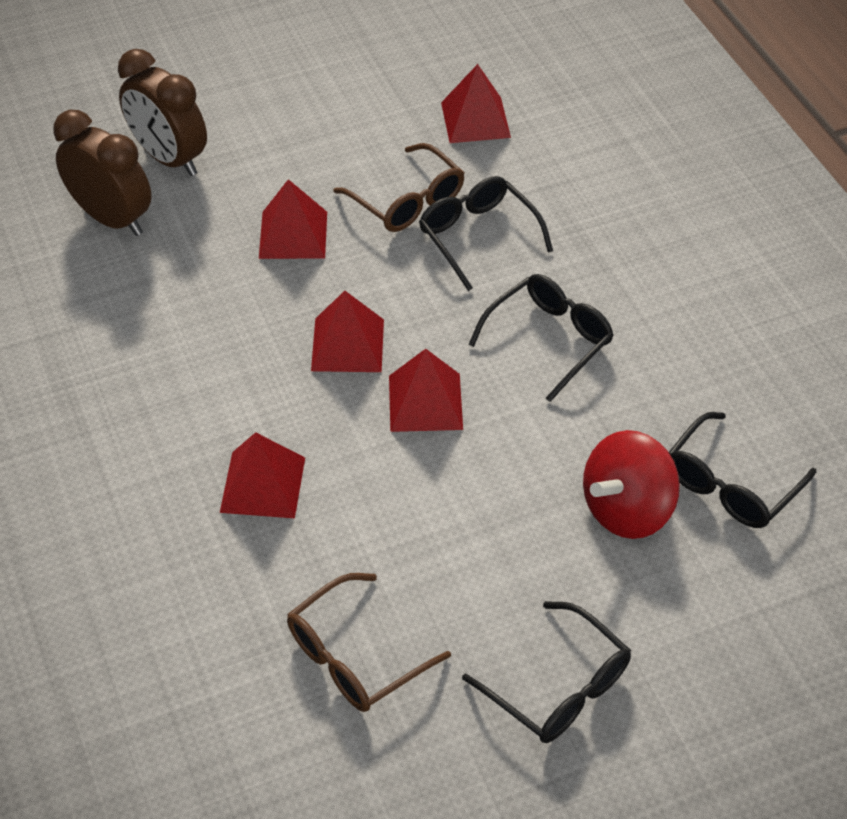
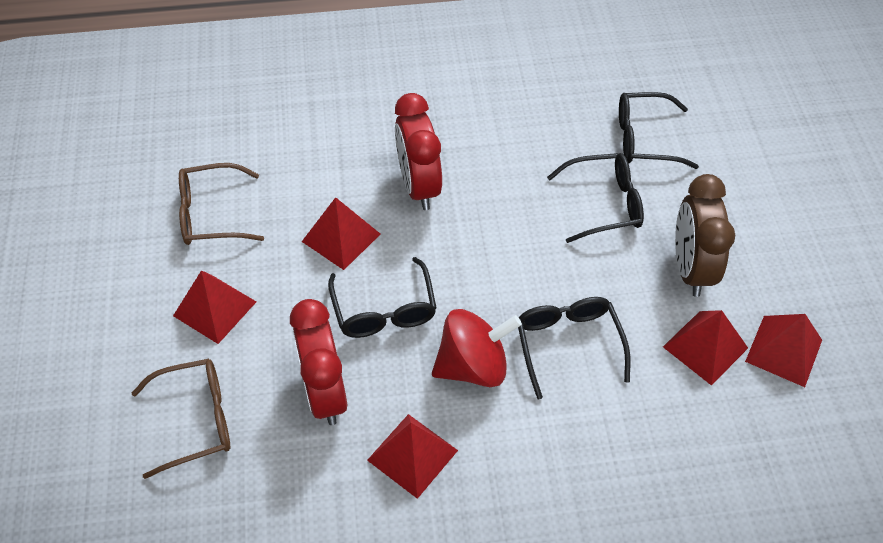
brown clock: 2 -> 1
red clock: 0 -> 2

